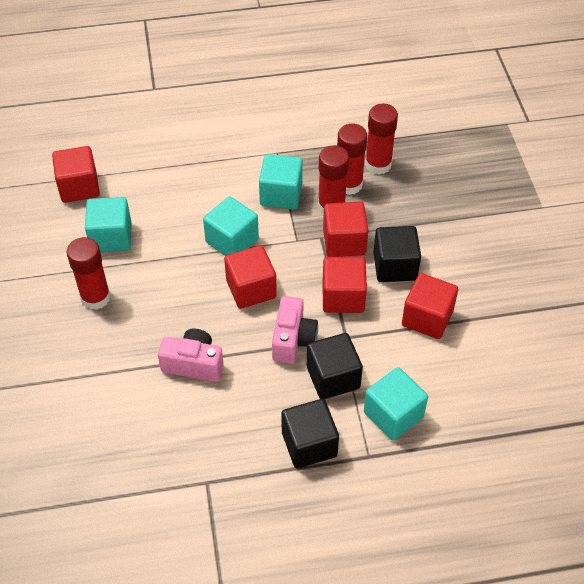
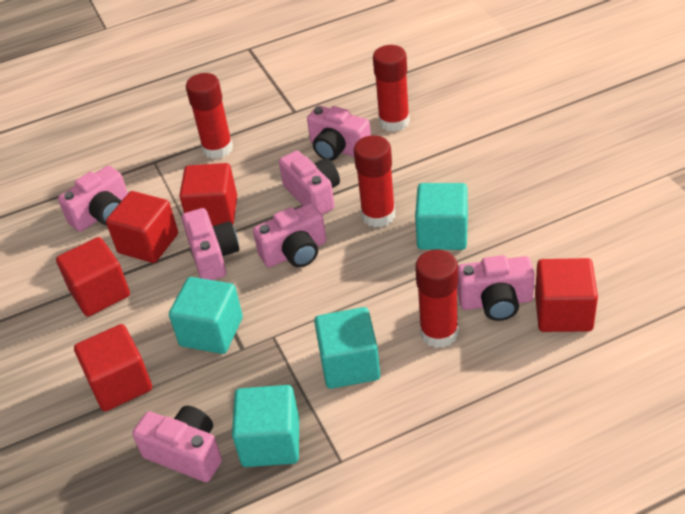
black cube: 3 -> 0
pink camera: 2 -> 7

